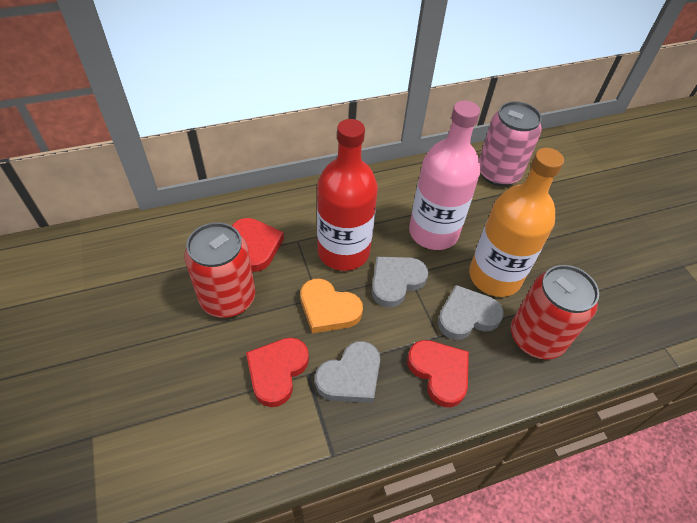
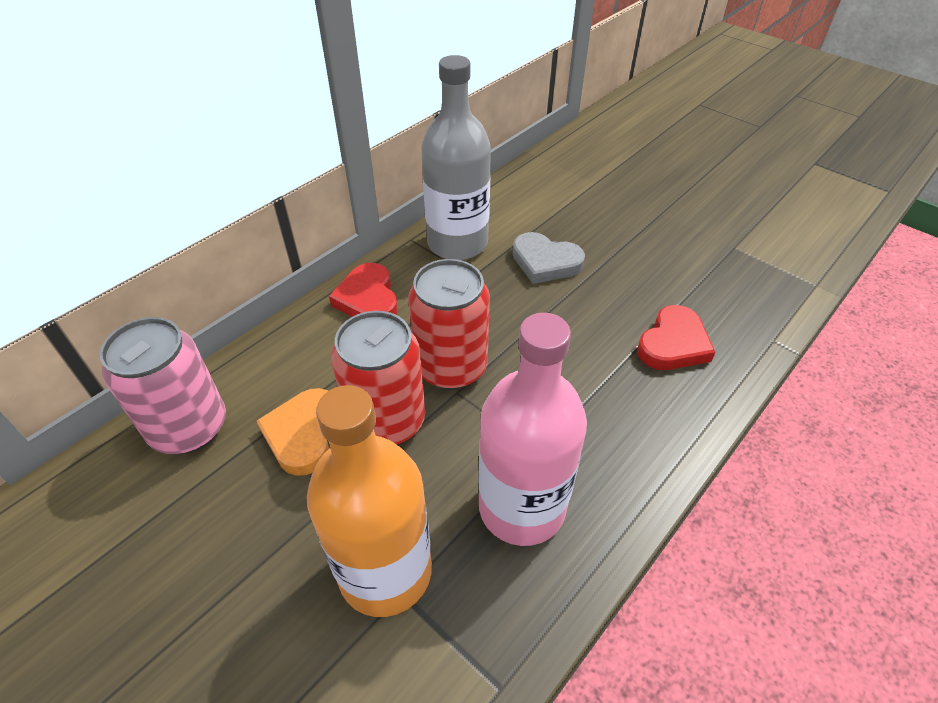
grey bottle: 0 -> 1
grey heart: 3 -> 1
red bottle: 1 -> 0
red heart: 3 -> 2

